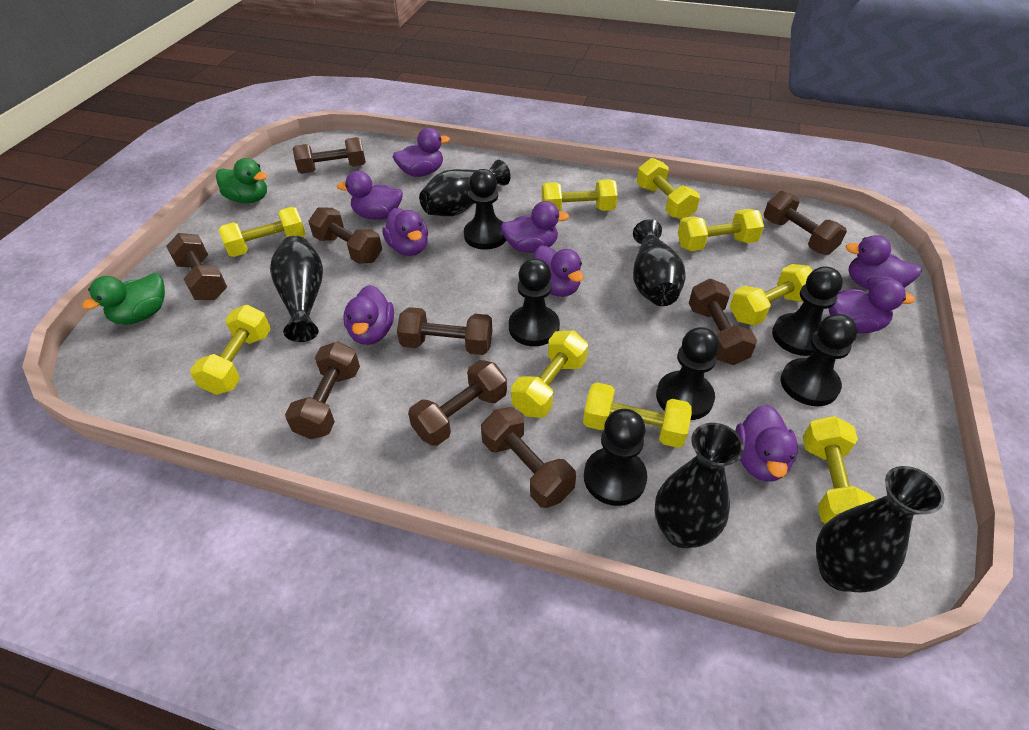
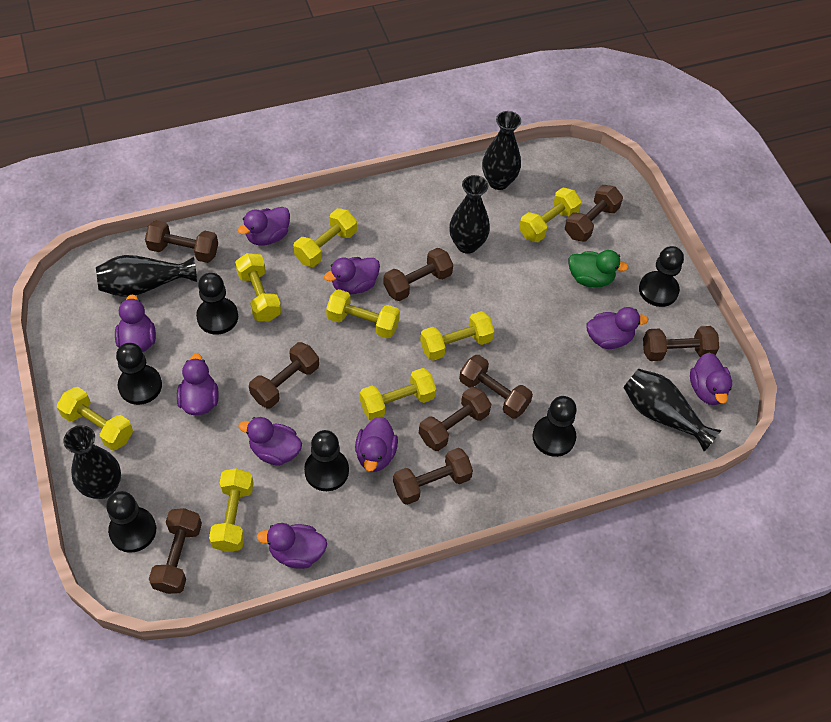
green duck: 2 -> 1
yellow dumbbell: 9 -> 8

